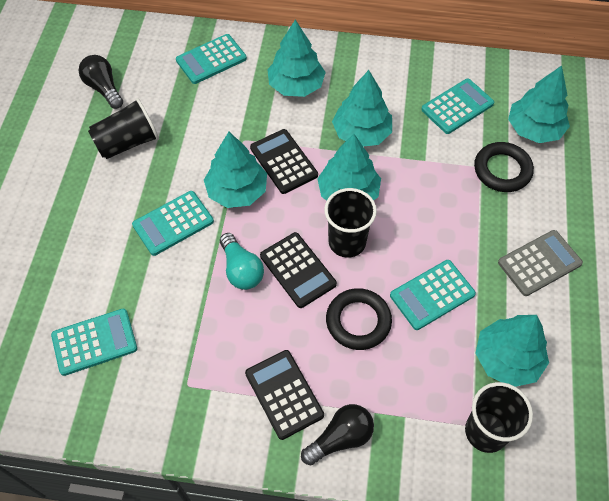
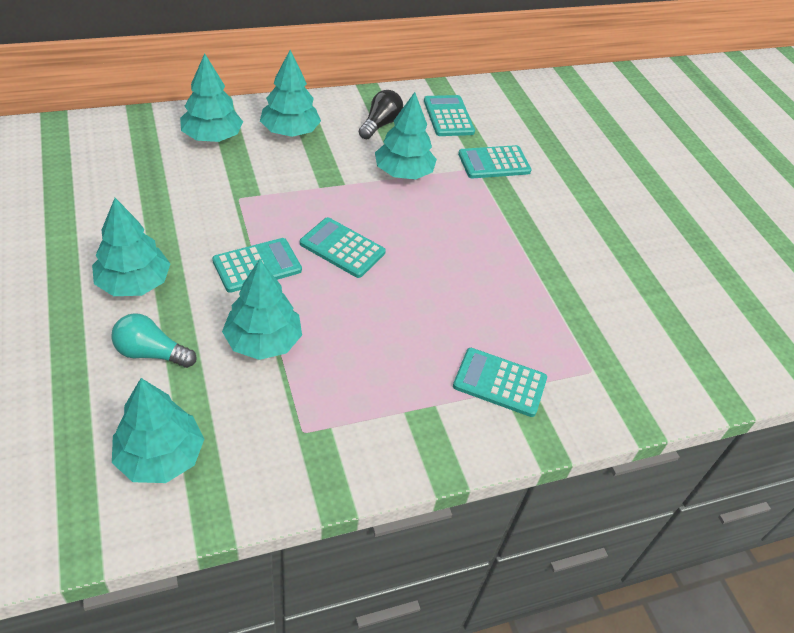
black calculator: 3 -> 0
black cup: 3 -> 0
black light bulb: 2 -> 1
black ring: 2 -> 0
grey calculator: 1 -> 0

